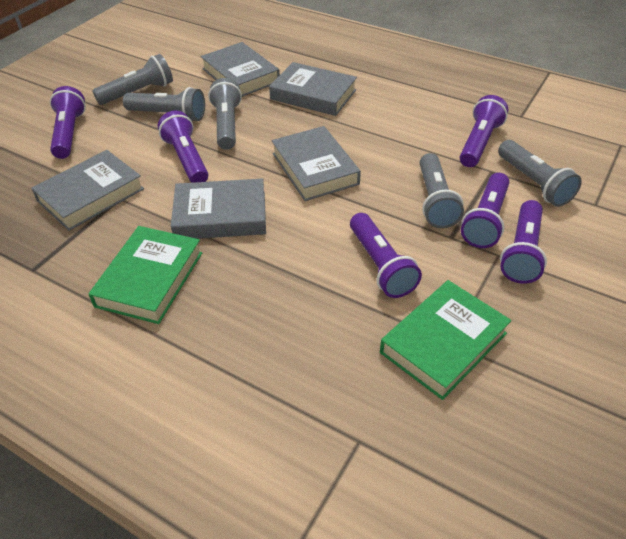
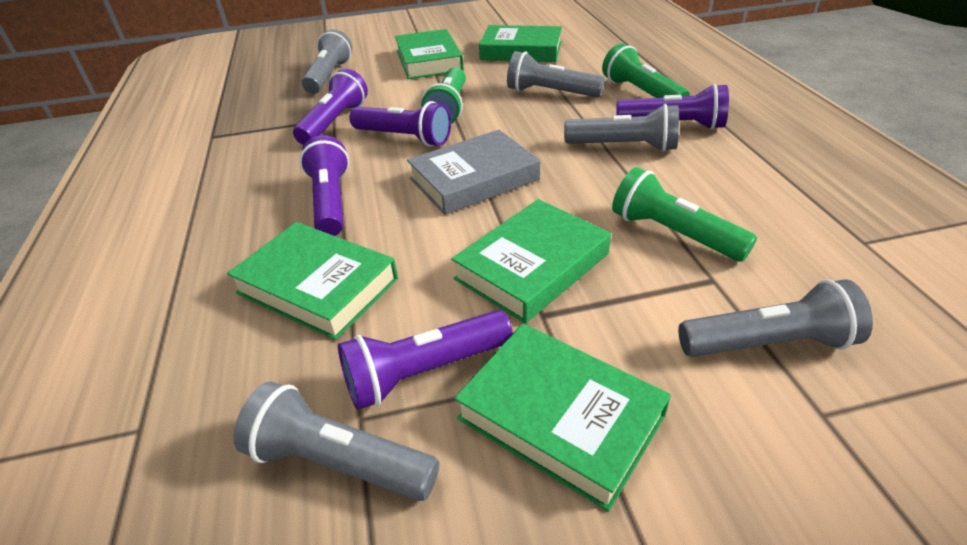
green book: 2 -> 5
green flashlight: 0 -> 3
grey book: 5 -> 1
purple flashlight: 6 -> 5

